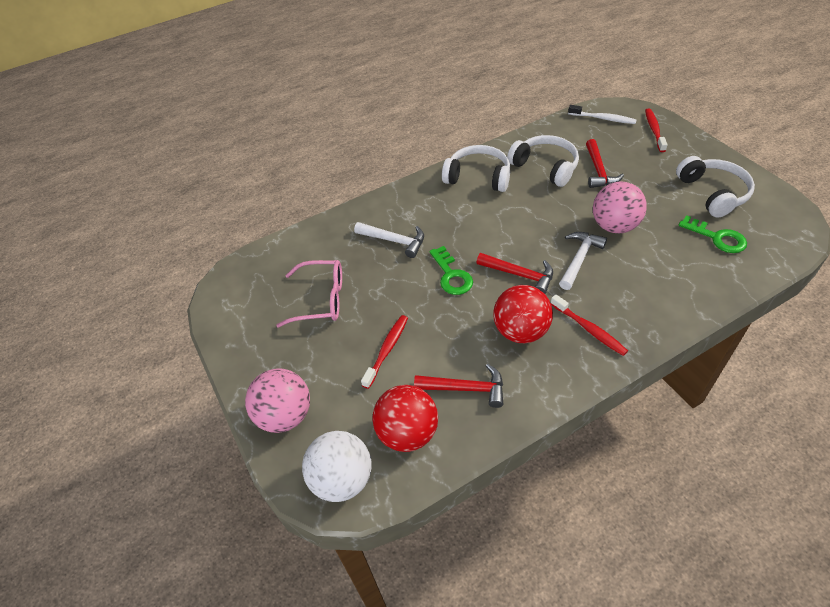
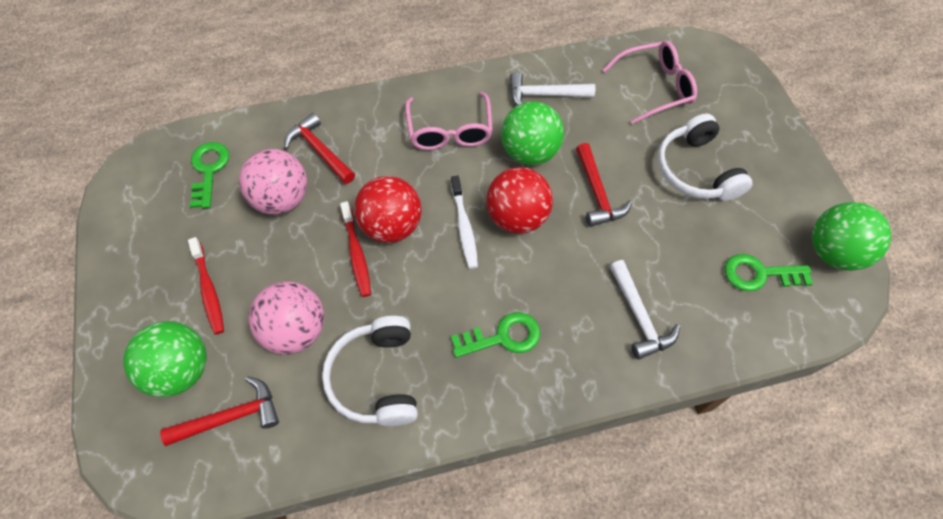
green ball: 0 -> 3
green key: 2 -> 3
pink glasses: 1 -> 2
red toothbrush: 3 -> 2
white ball: 1 -> 0
white headphones: 3 -> 2

